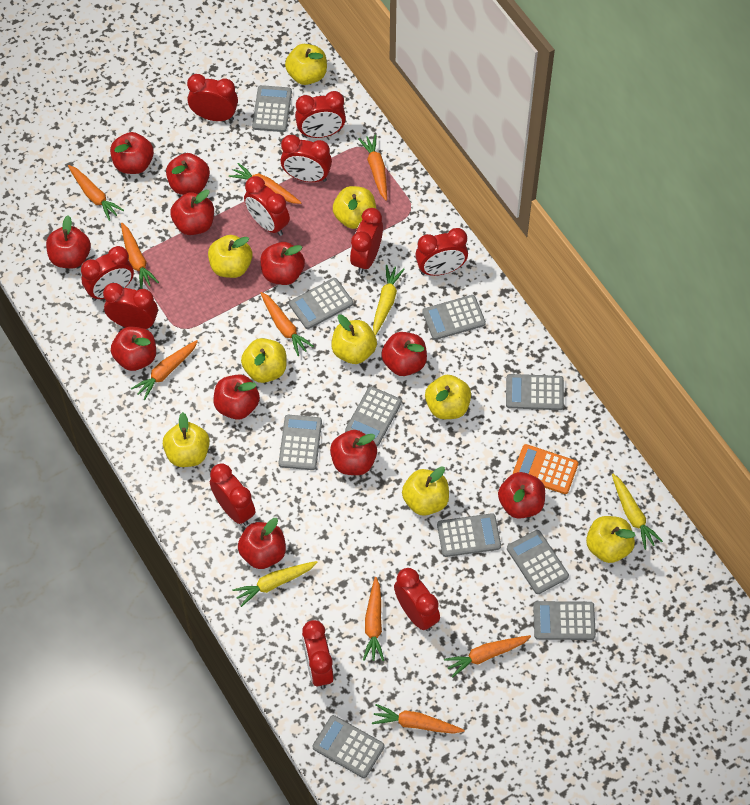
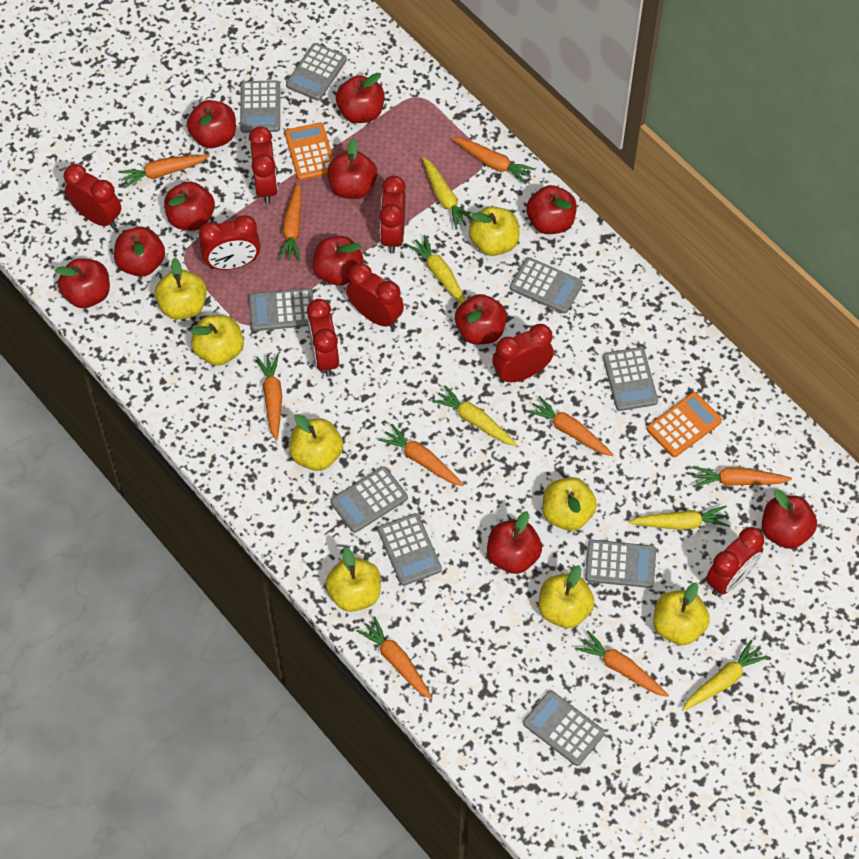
grey calculator: 10 -> 9
orange calculator: 1 -> 2
red clock: 11 -> 8
yellow apple: 9 -> 8
yellow carrot: 3 -> 5

